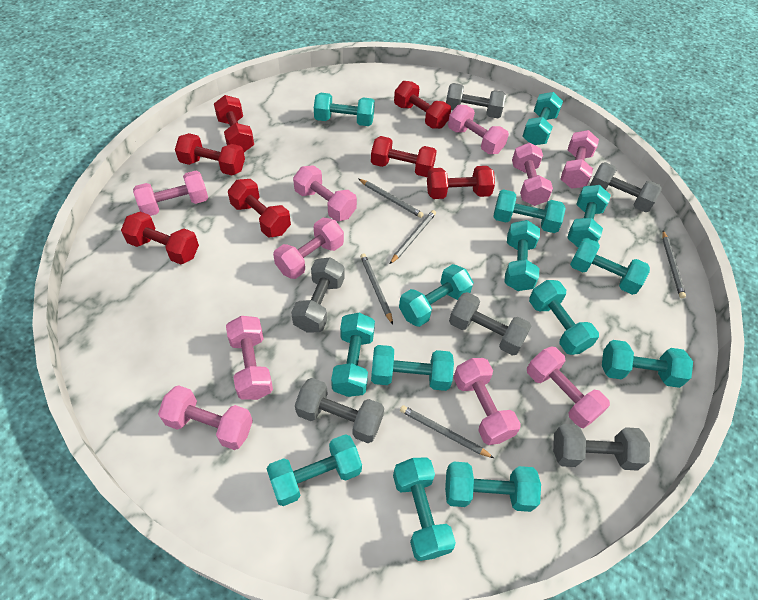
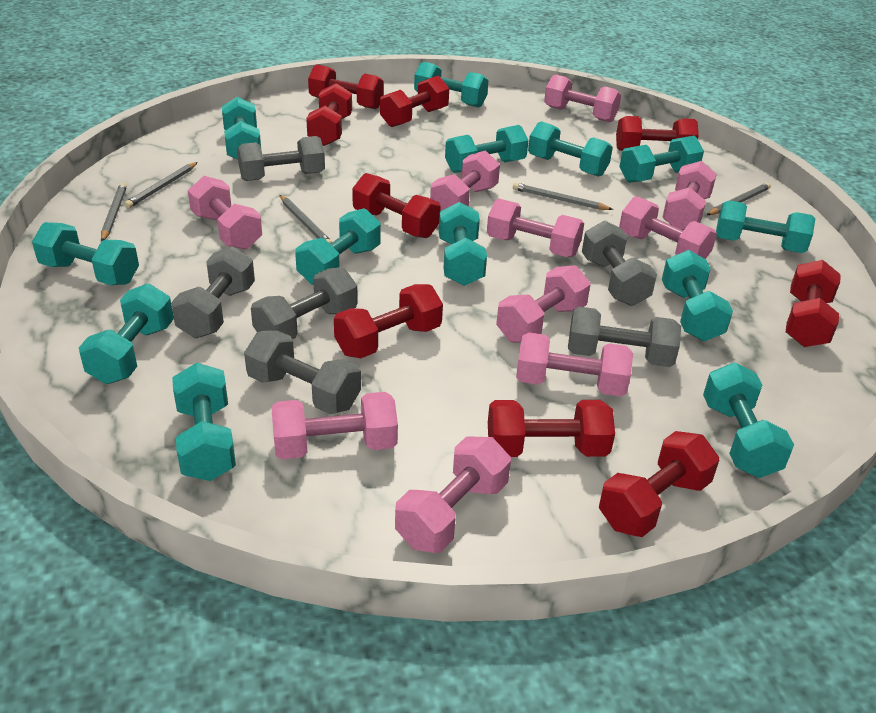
red dumbbell: 7 -> 9
turquoise dumbbell: 14 -> 13

